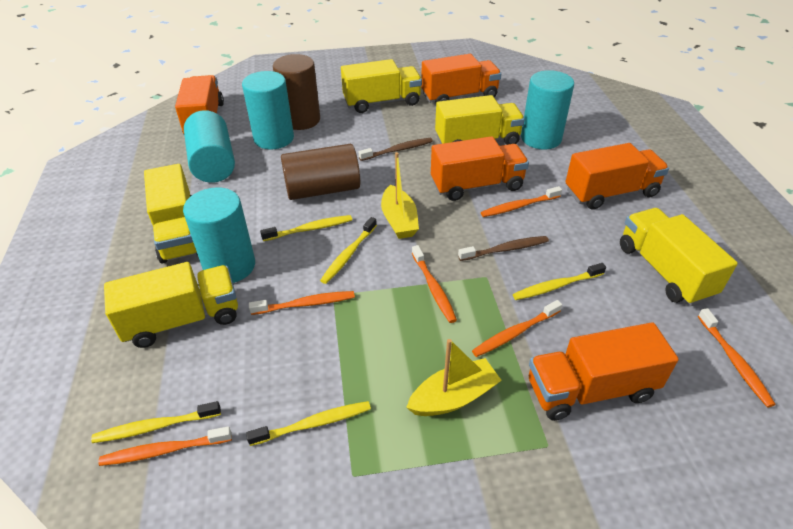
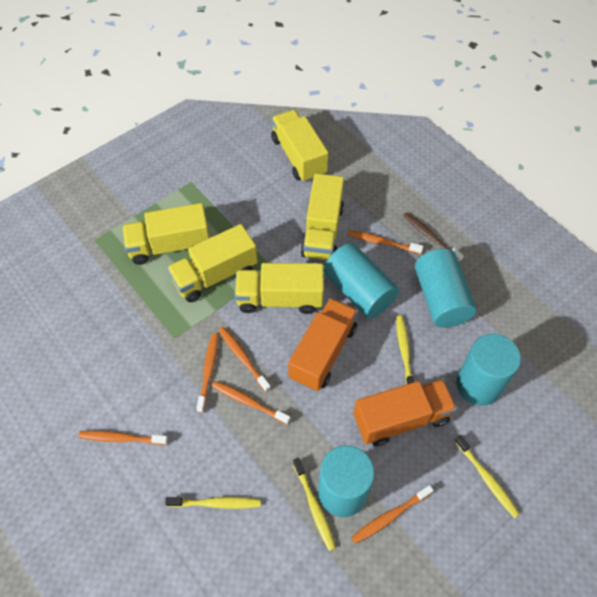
brown cylinder: 2 -> 0
brown toothbrush: 2 -> 1
orange truck: 5 -> 2
yellow boat: 2 -> 0
yellow toothbrush: 5 -> 4

